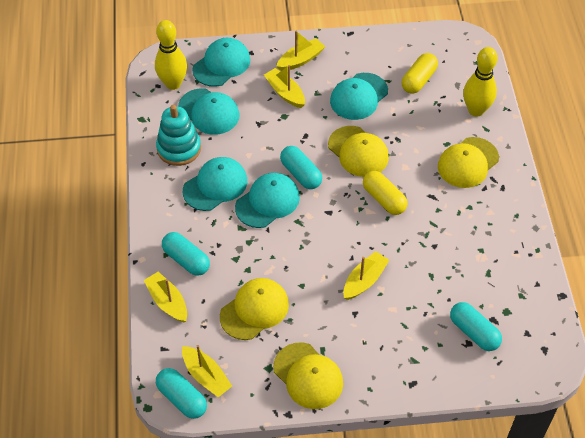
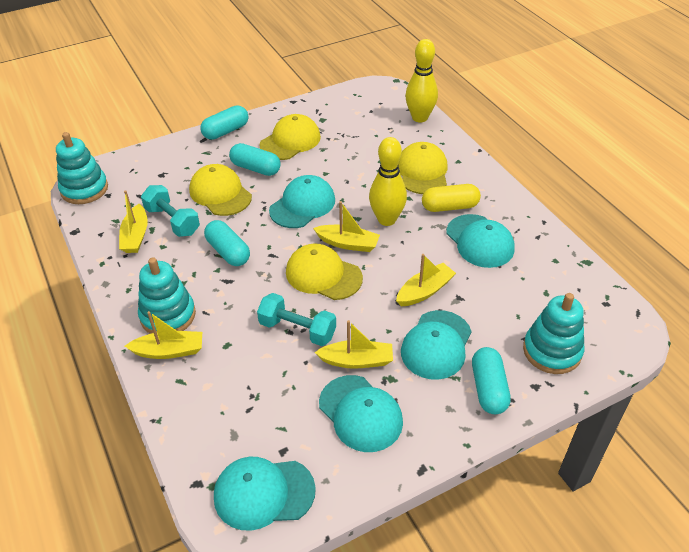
turquoise dumbbell: 0 -> 2
turquoise stacking toy: 1 -> 3
yellow capsule: 2 -> 1

